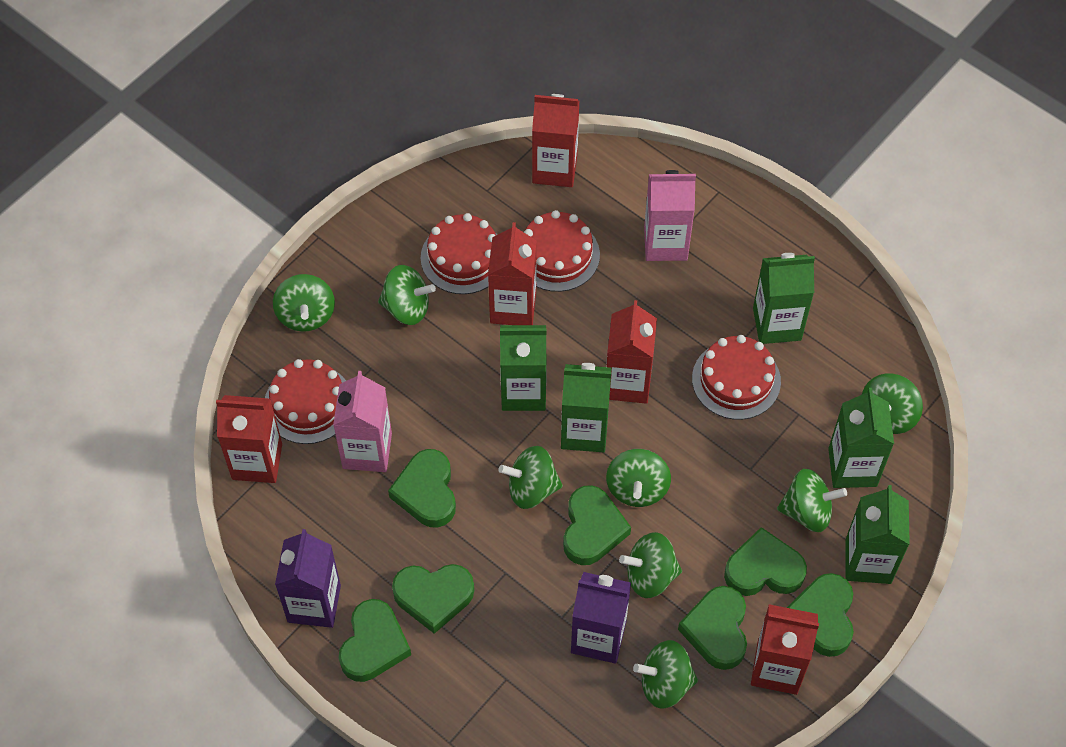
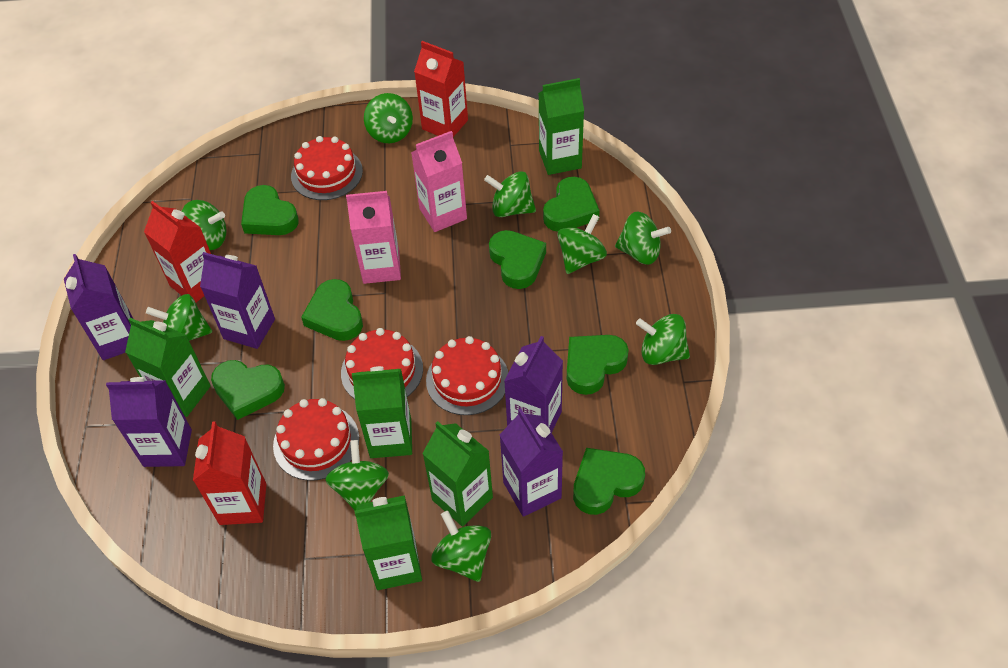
green spinning top: 8 -> 9
purple carton: 2 -> 5
red carton: 5 -> 3

